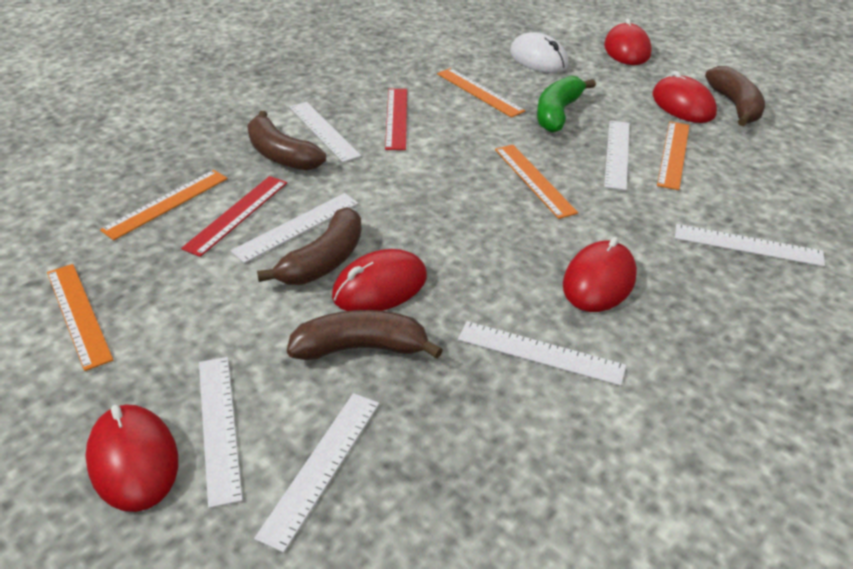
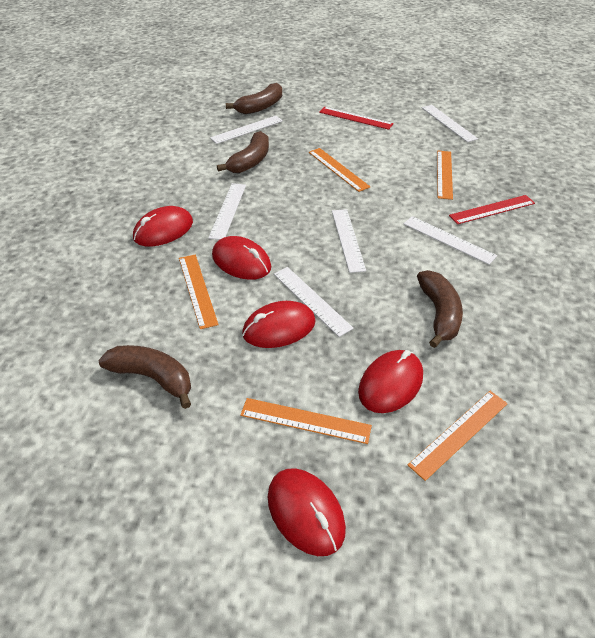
green banana: 1 -> 0
white mouse: 1 -> 0
white ruler: 7 -> 6

